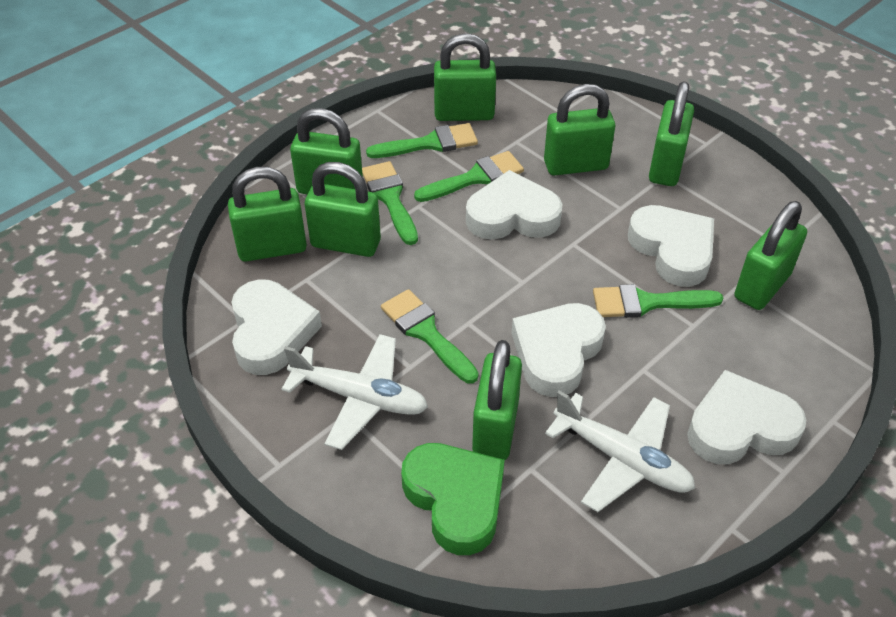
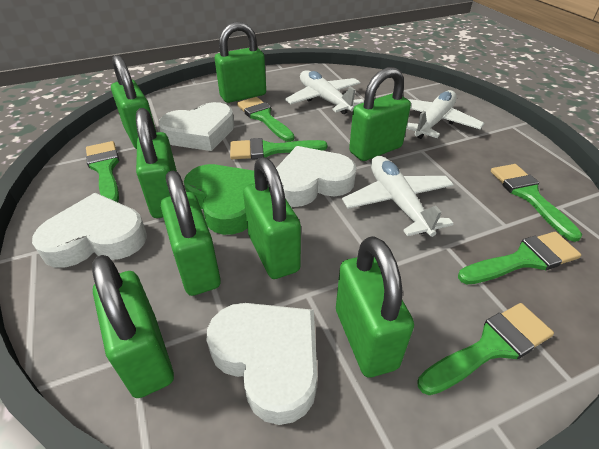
green brush: 5 -> 6
white heart: 5 -> 4
white plane: 2 -> 3

